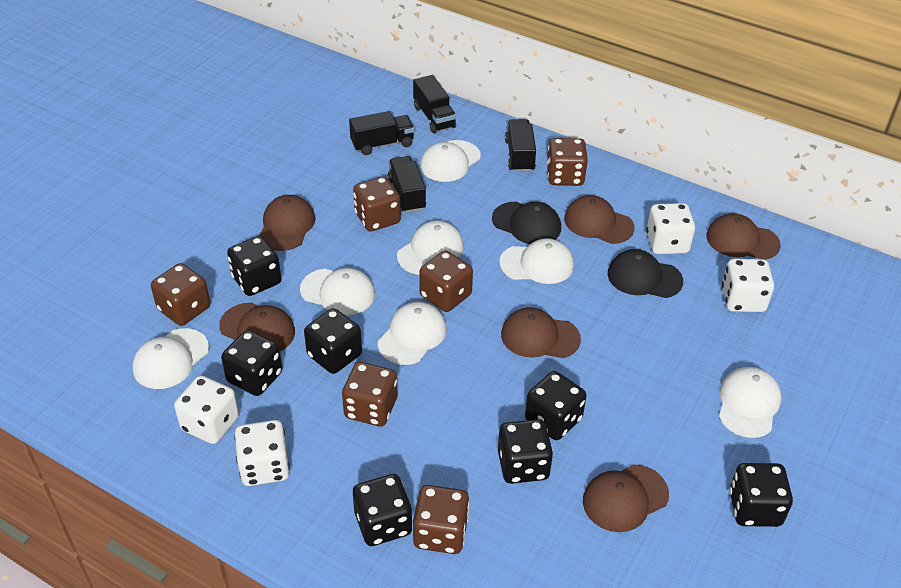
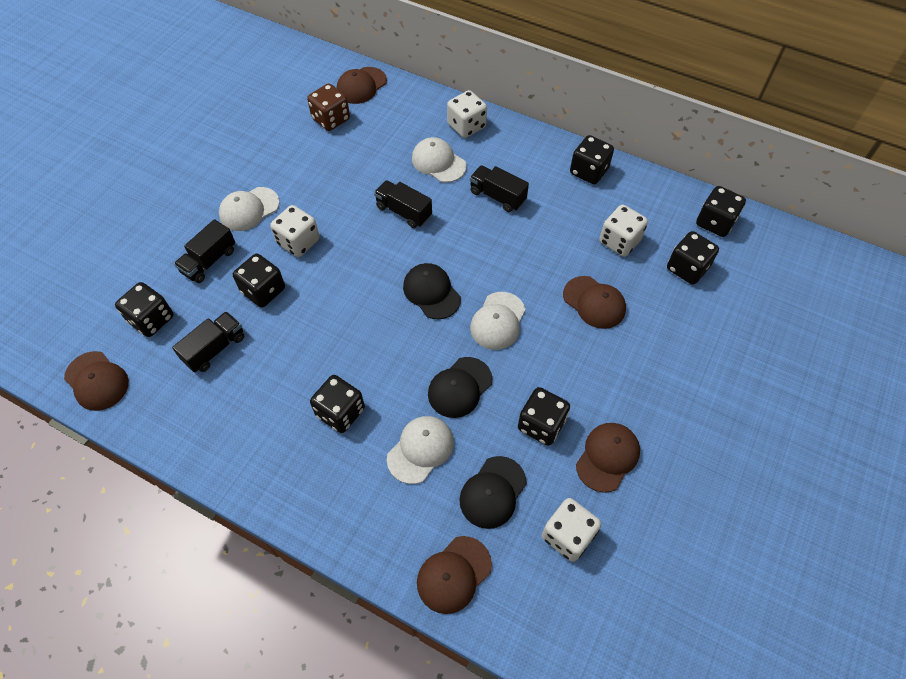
black cap: 2 -> 3
brown cap: 6 -> 5
brown dice: 6 -> 1
white cap: 7 -> 4

